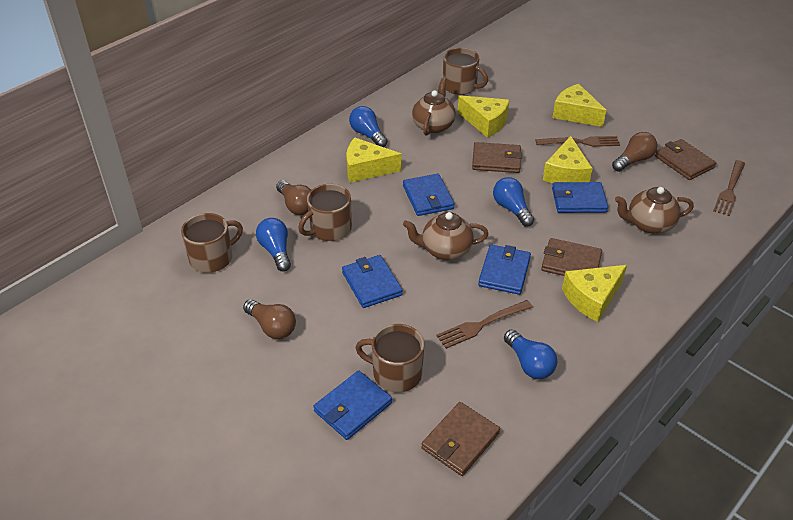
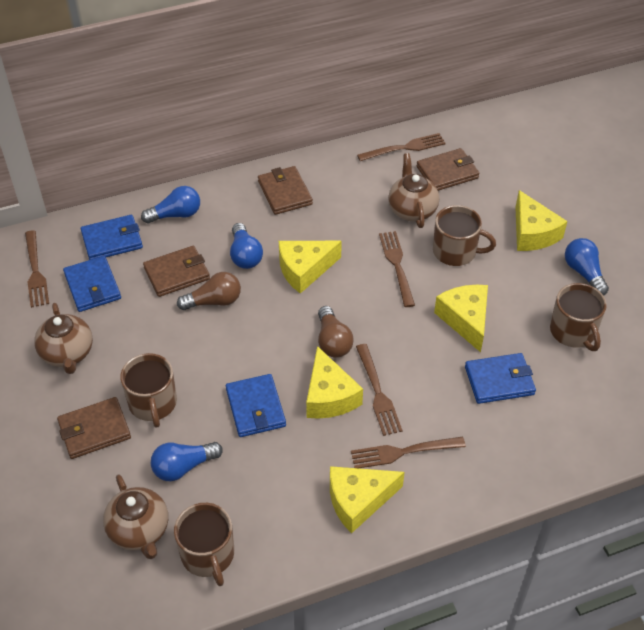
blue wallet: 5 -> 4
brown fork: 3 -> 5
brown light bulb: 3 -> 2

